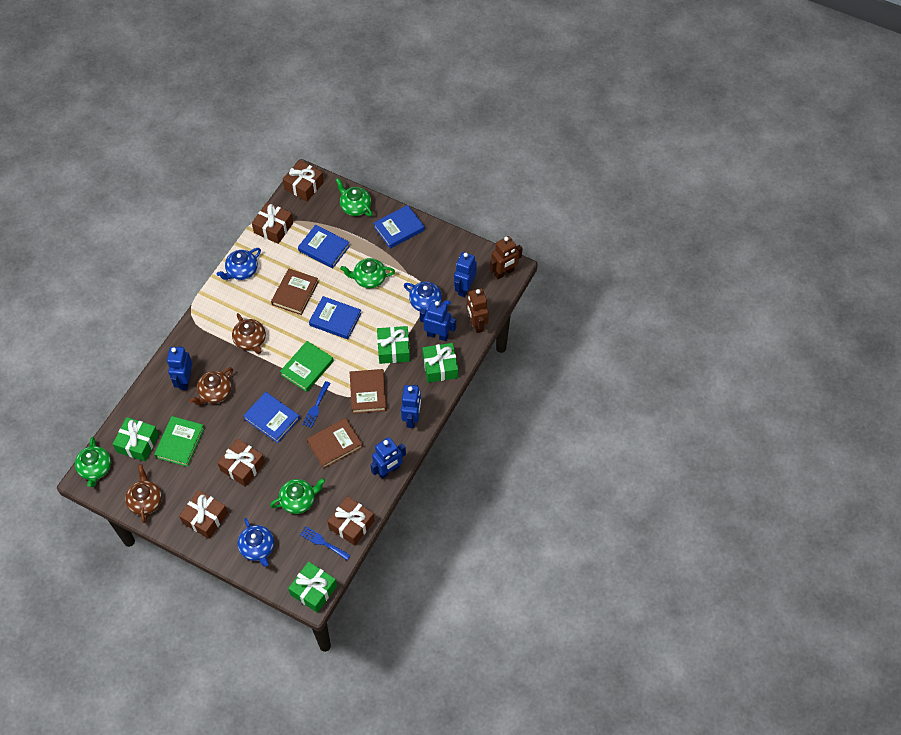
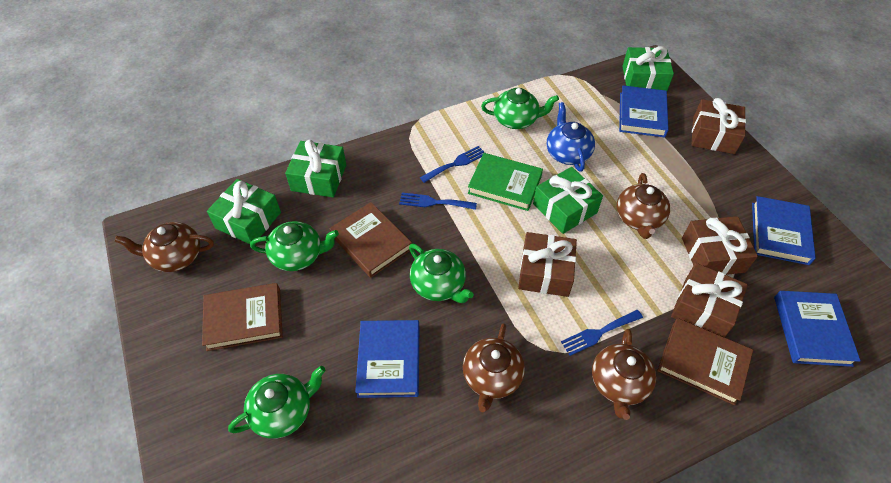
blue fork: 2 -> 3
blue robot: 5 -> 0
blue teapot: 3 -> 1
brown gift: 5 -> 4
brown robot: 2 -> 0
brown teapot: 3 -> 4
green book: 2 -> 1

